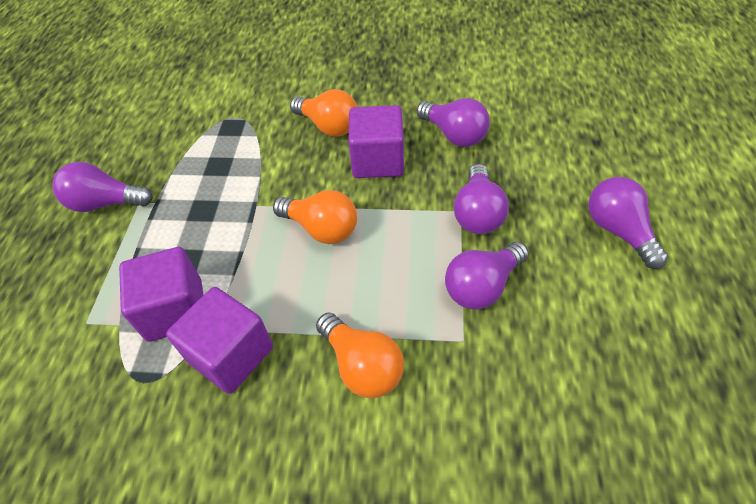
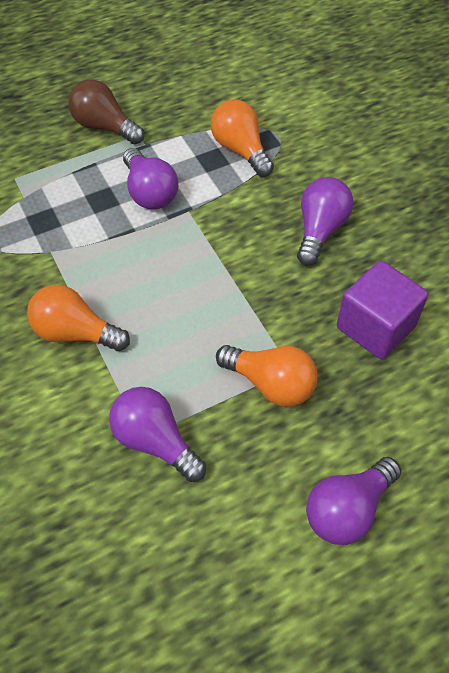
brown light bulb: 0 -> 1
purple cube: 3 -> 1
purple light bulb: 5 -> 4

